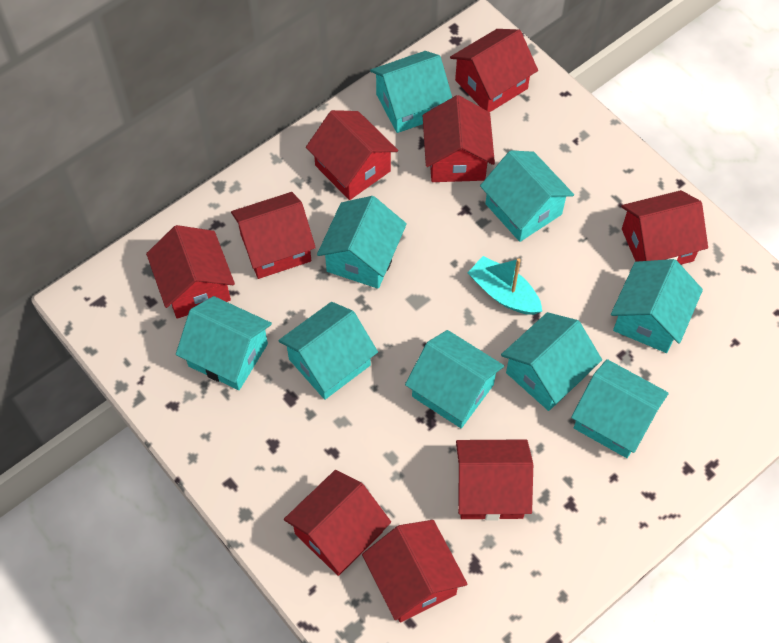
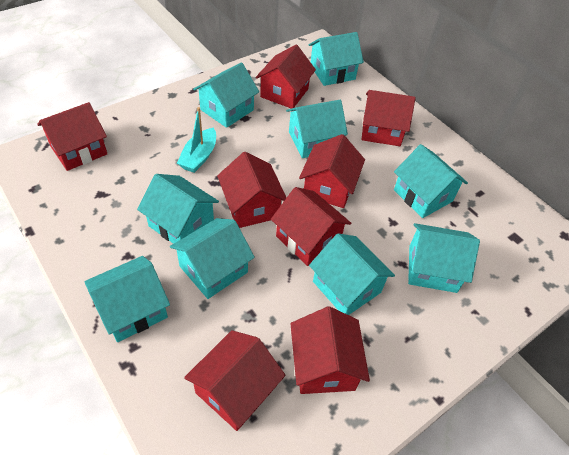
red house: 9 -> 8

